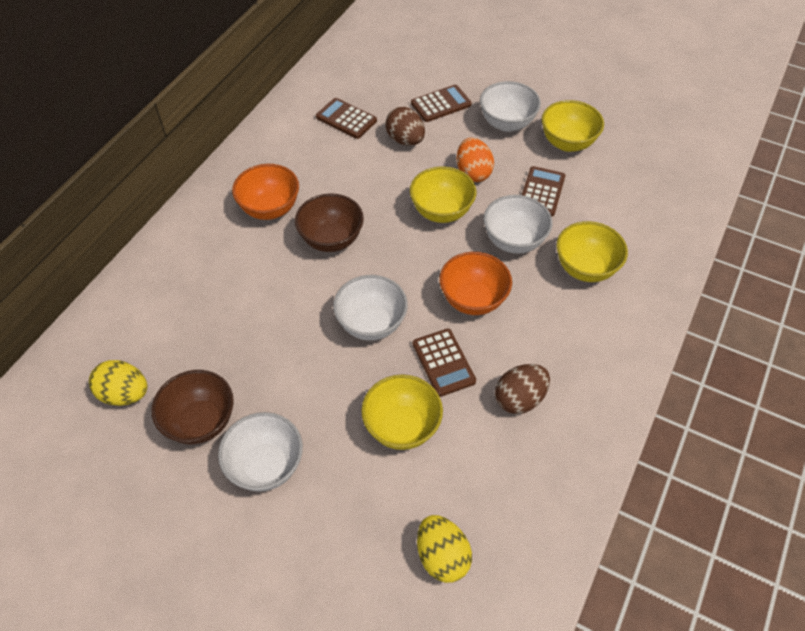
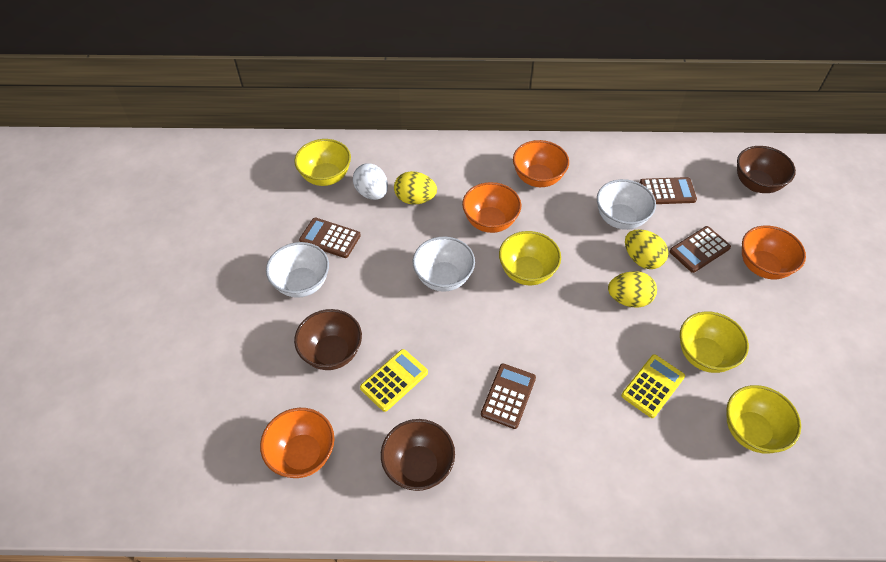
brown bowl: 2 -> 3
brown egg: 2 -> 0
orange bowl: 2 -> 4
orange egg: 1 -> 0
white bowl: 4 -> 3
white egg: 0 -> 1
yellow calculator: 0 -> 2
yellow egg: 2 -> 3

